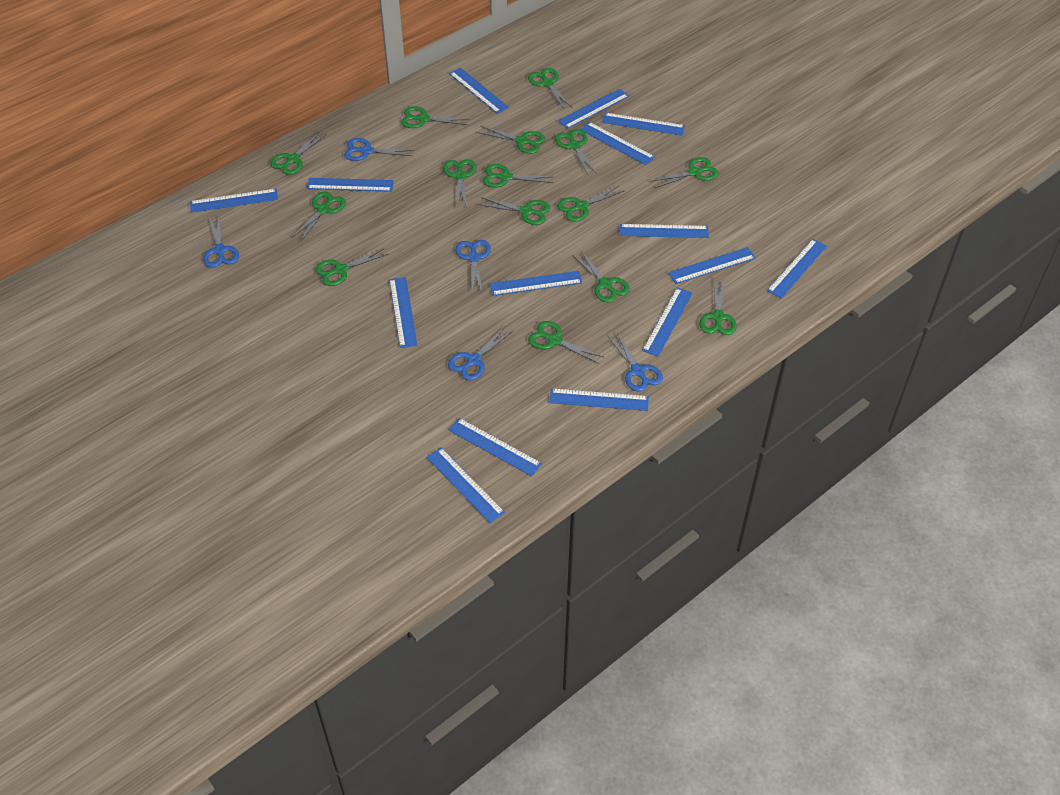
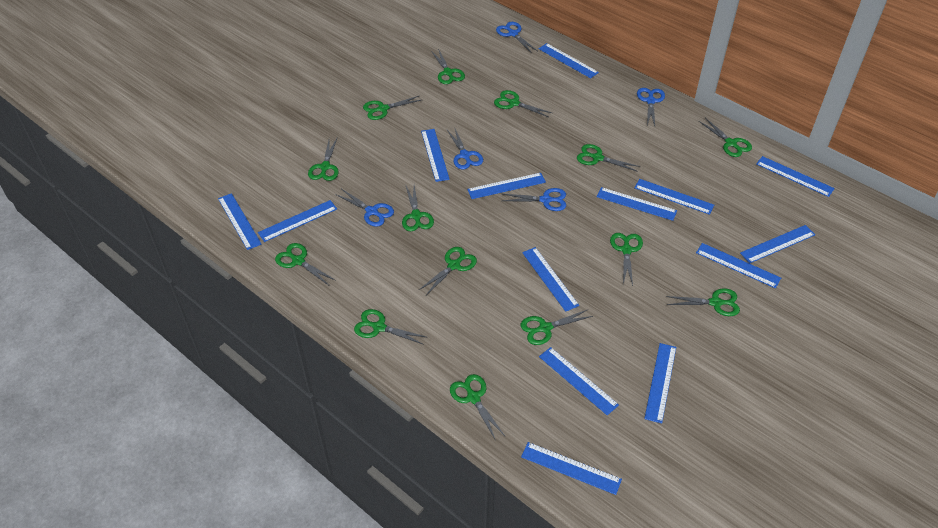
blue ruler: 15 -> 14
green scissors: 15 -> 14

